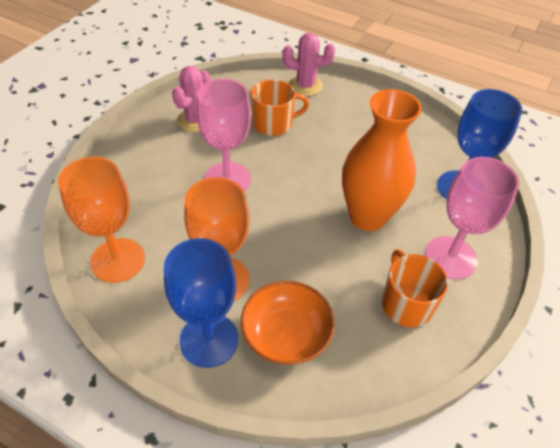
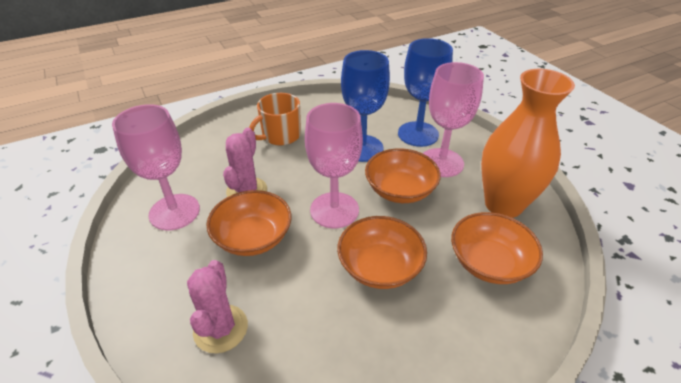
orange bowl: 1 -> 4
orange goblet: 2 -> 0
orange mug: 2 -> 1
pink goblet: 2 -> 3

